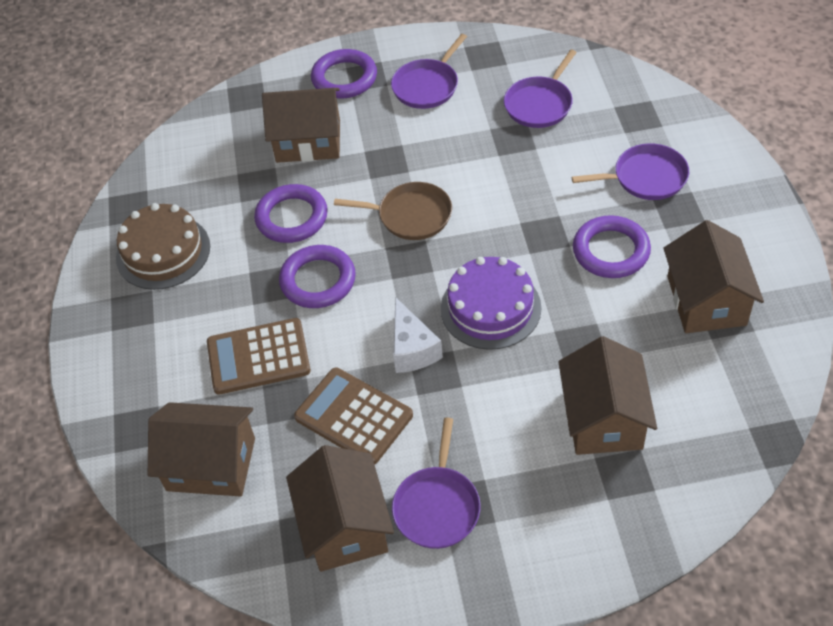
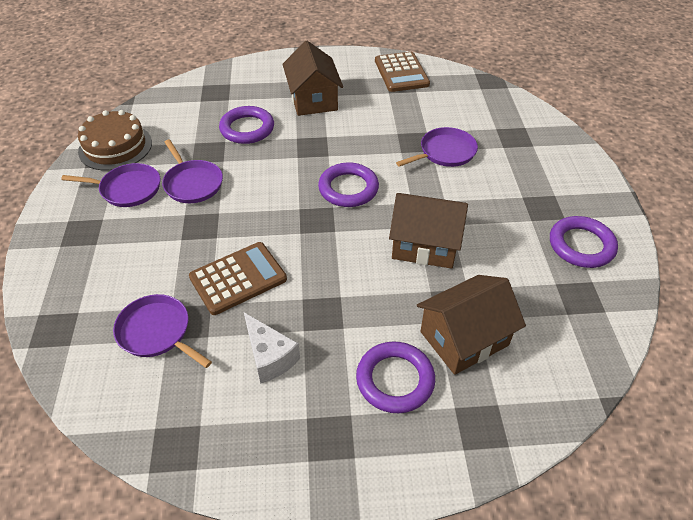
brown house: 5 -> 3
brown pan: 1 -> 0
purple cake: 1 -> 0

